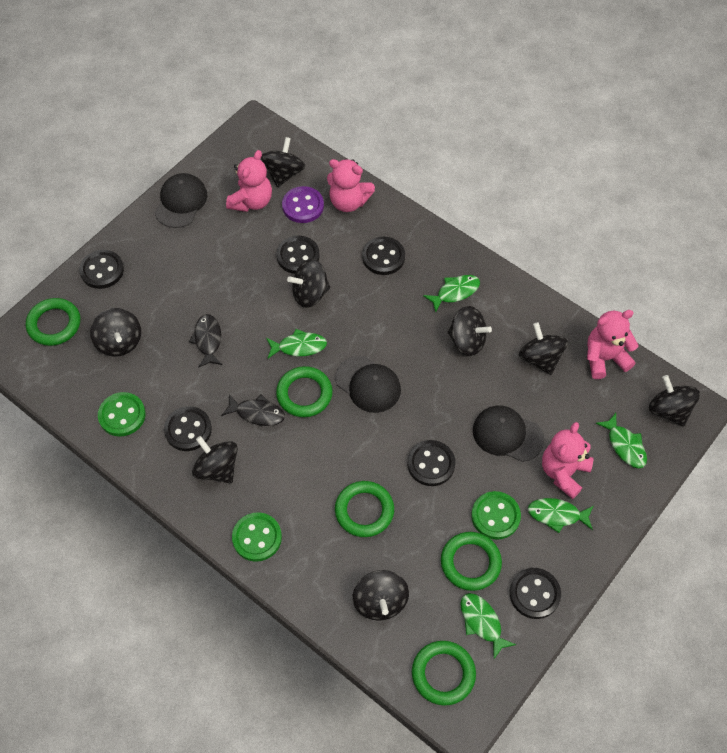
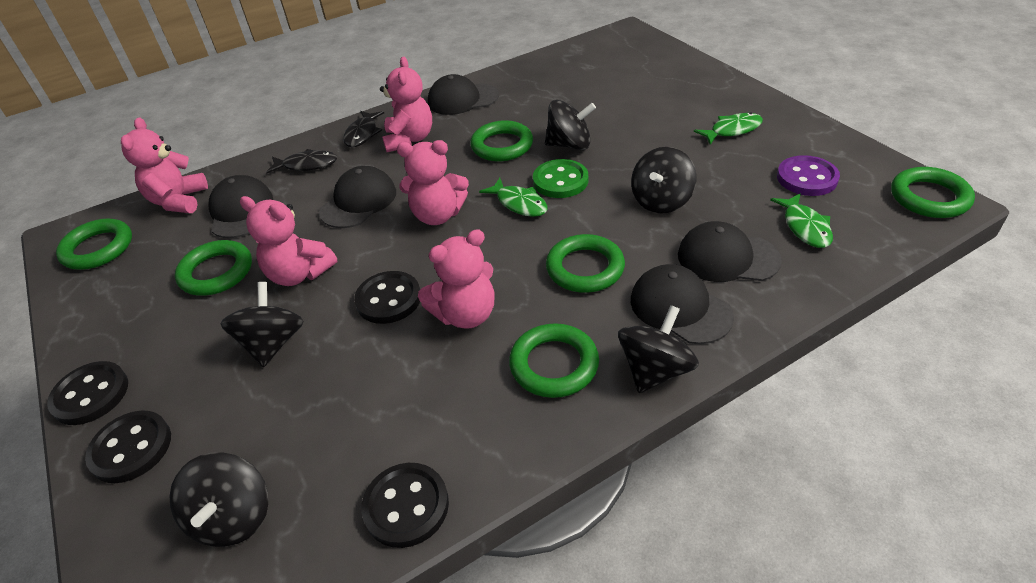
black button: 6 -> 4
black cap: 3 -> 5
black spinning top: 8 -> 5
green button: 3 -> 1
green fish: 5 -> 3
green ring: 5 -> 6
pink teddy bear: 4 -> 5

